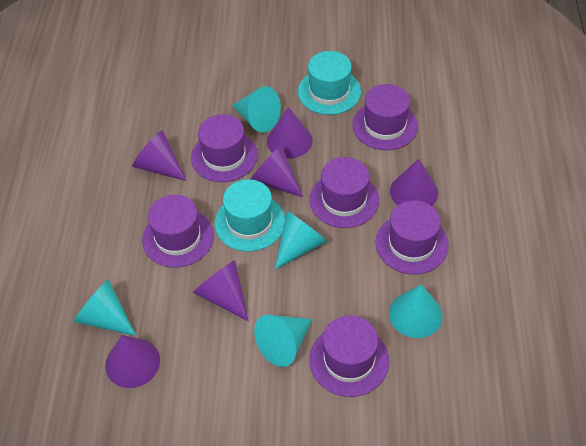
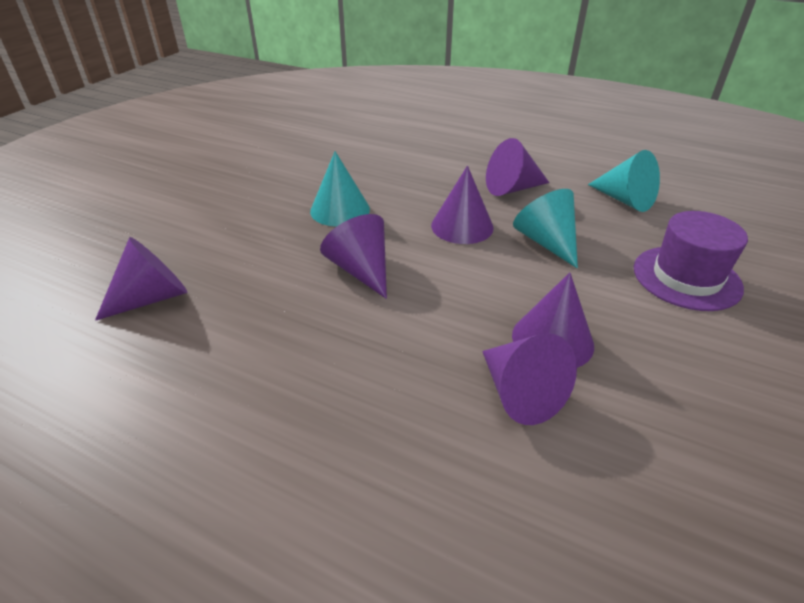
purple hat: 6 -> 1
turquoise cone: 5 -> 3
turquoise hat: 2 -> 0

